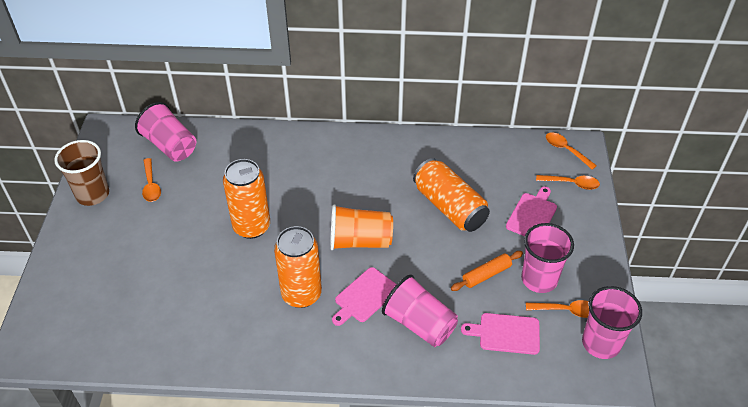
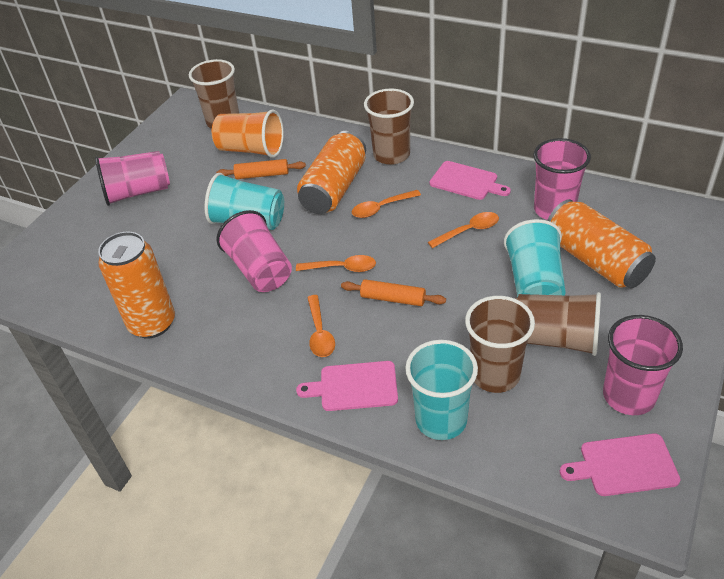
brown cup: 1 -> 4
orange rolling pin: 1 -> 2
turquoise cup: 0 -> 3

